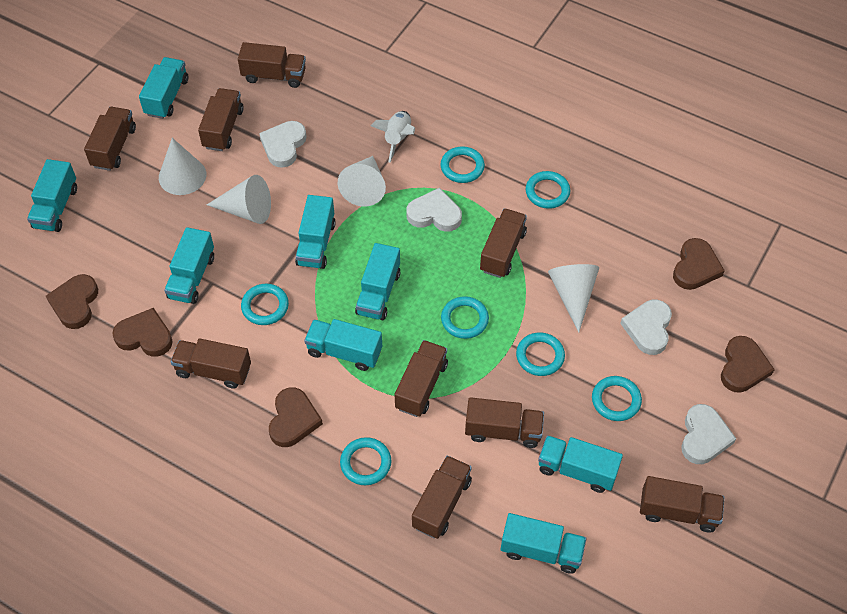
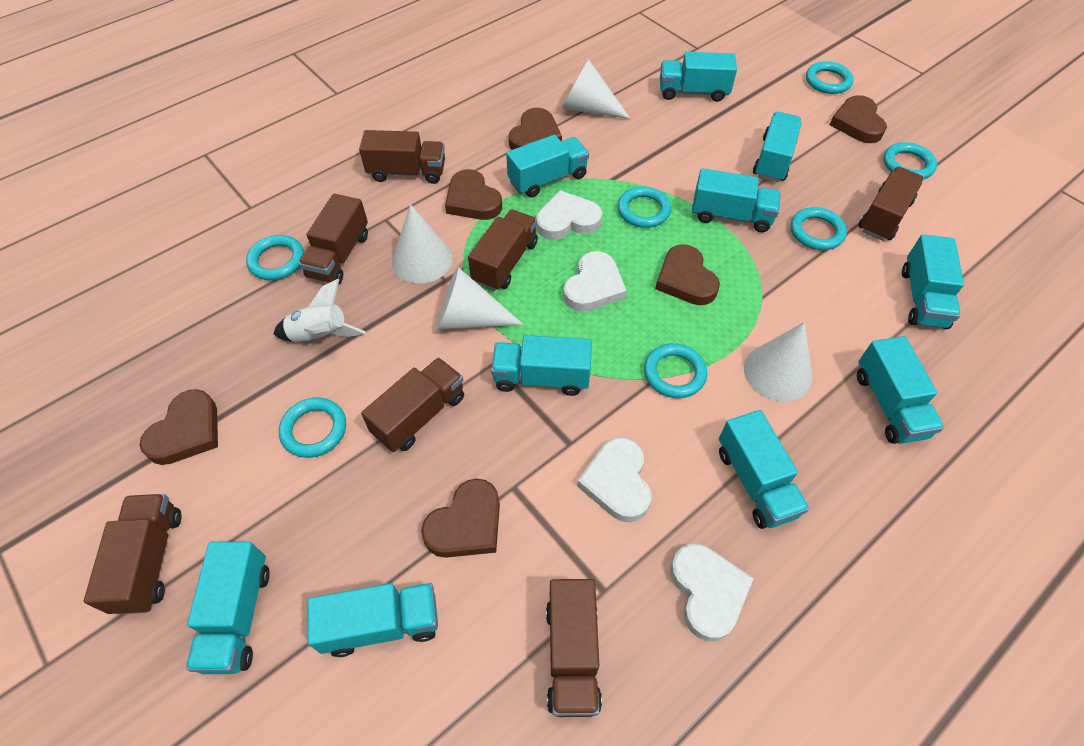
brown heart: 5 -> 6
brown truck: 9 -> 7
turquoise truck: 8 -> 10

